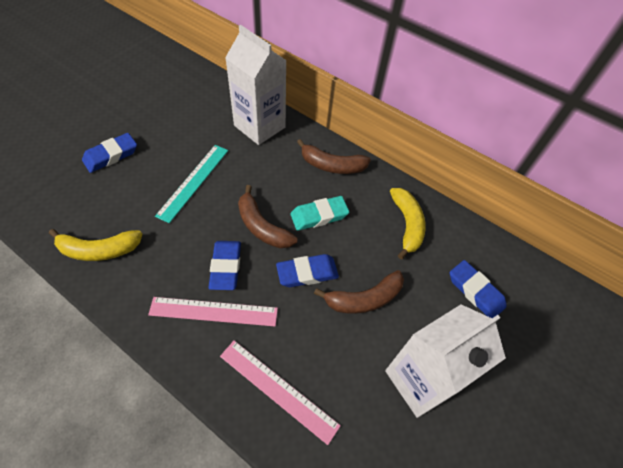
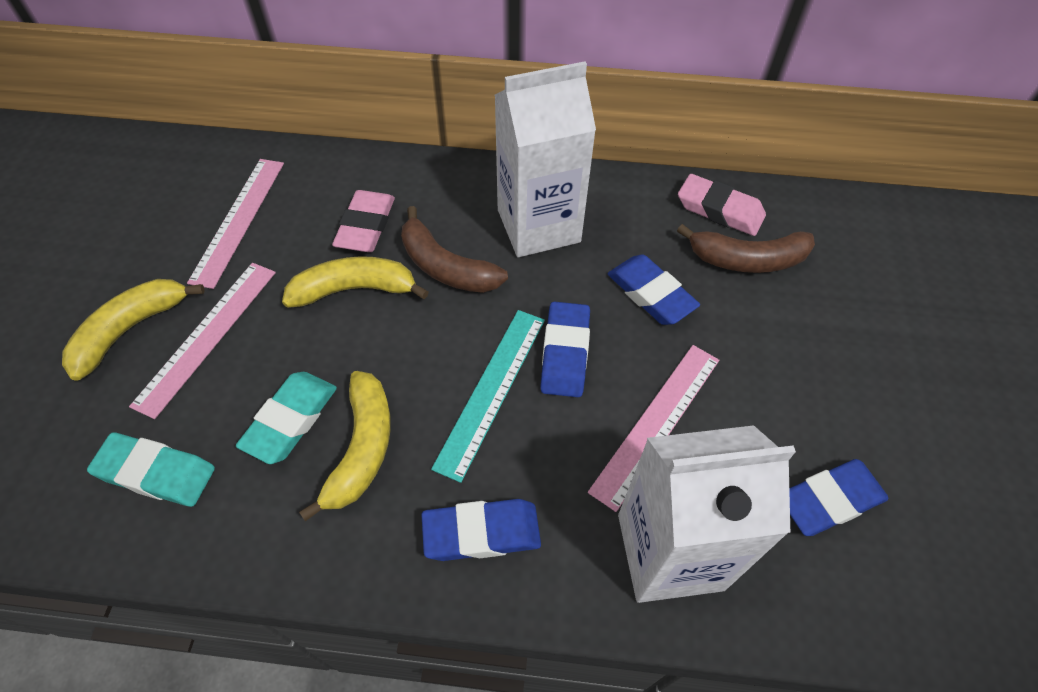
brown banana: 3 -> 2
pink eraser: 0 -> 2
pink ruler: 2 -> 3
turquoise eraser: 1 -> 2
yellow banana: 2 -> 3

